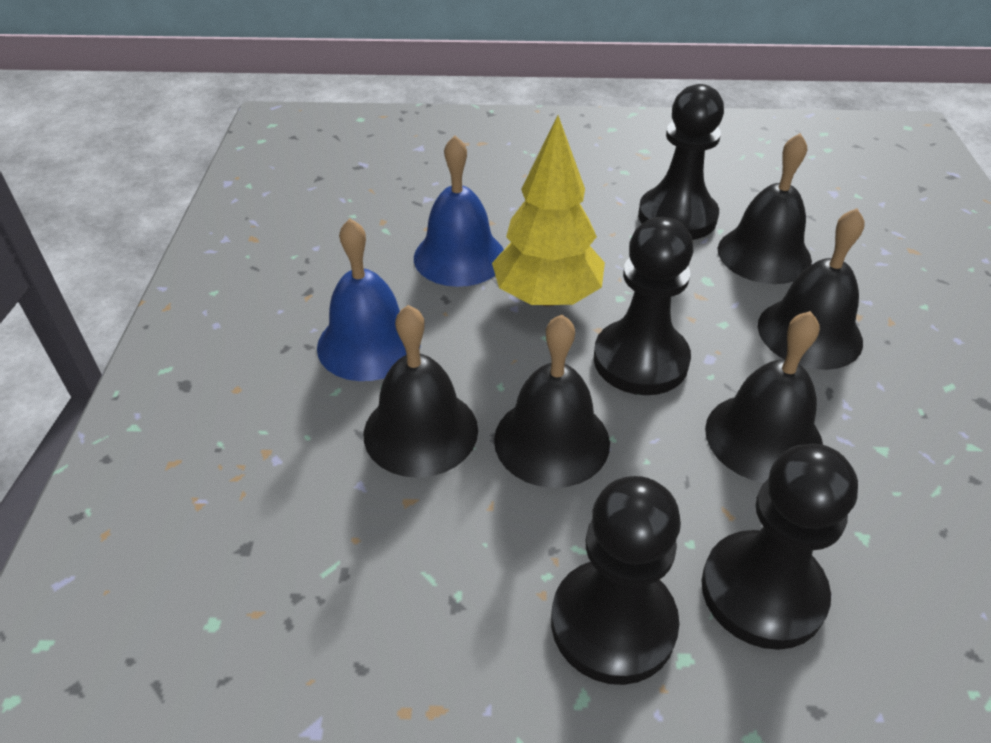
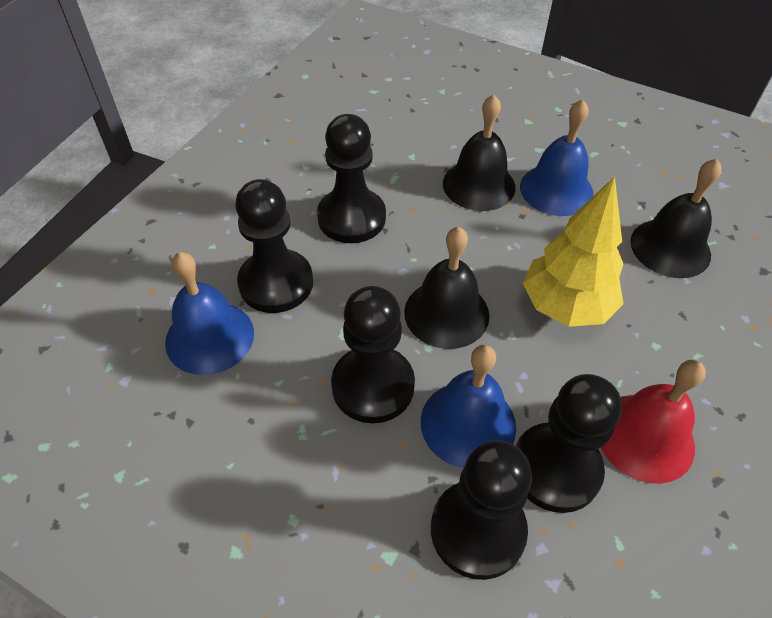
black bell: 5 -> 3
black pawn: 4 -> 5
blue bell: 2 -> 3
red bell: 0 -> 1

